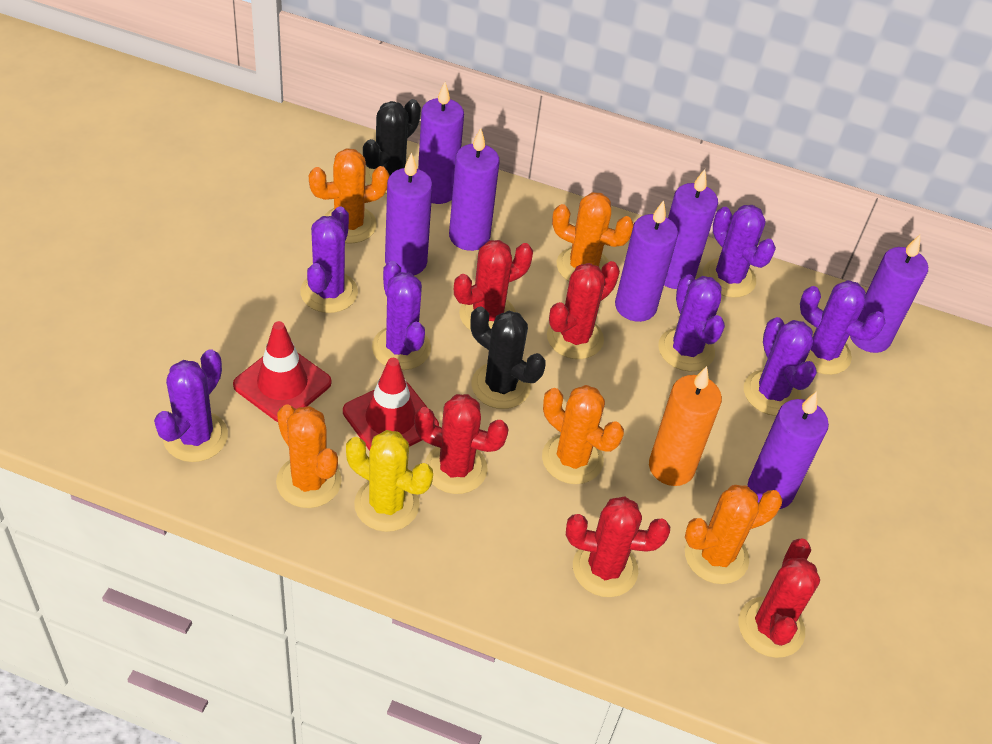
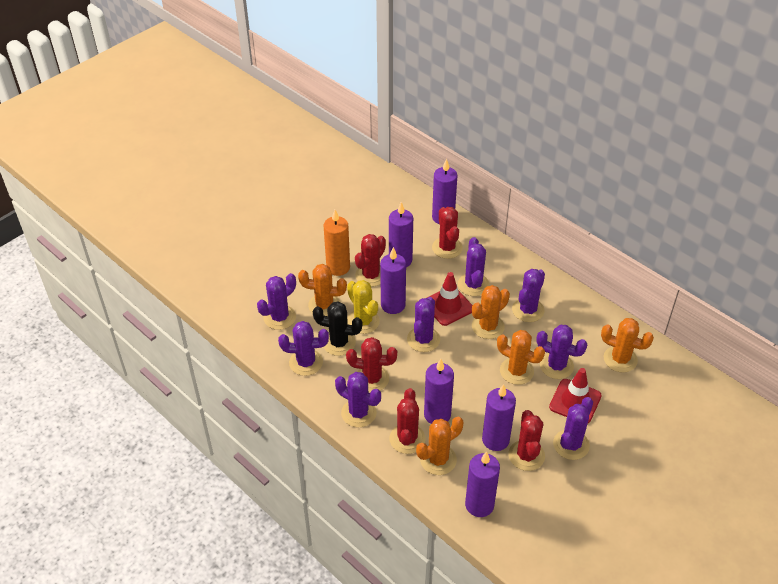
black cactus: 2 -> 1
purple cactus: 7 -> 8
purple candle: 7 -> 6

